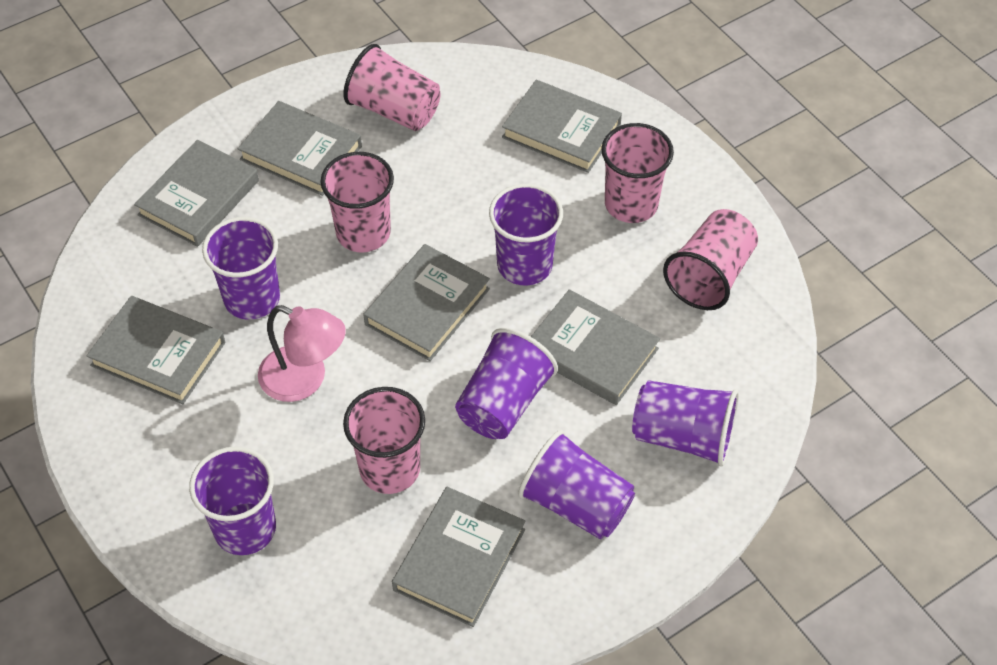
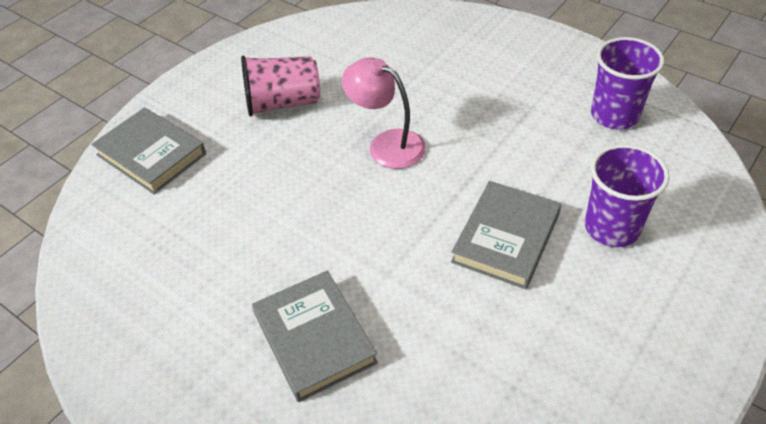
grey book: 7 -> 3
pink cup: 5 -> 1
purple cup: 6 -> 2

